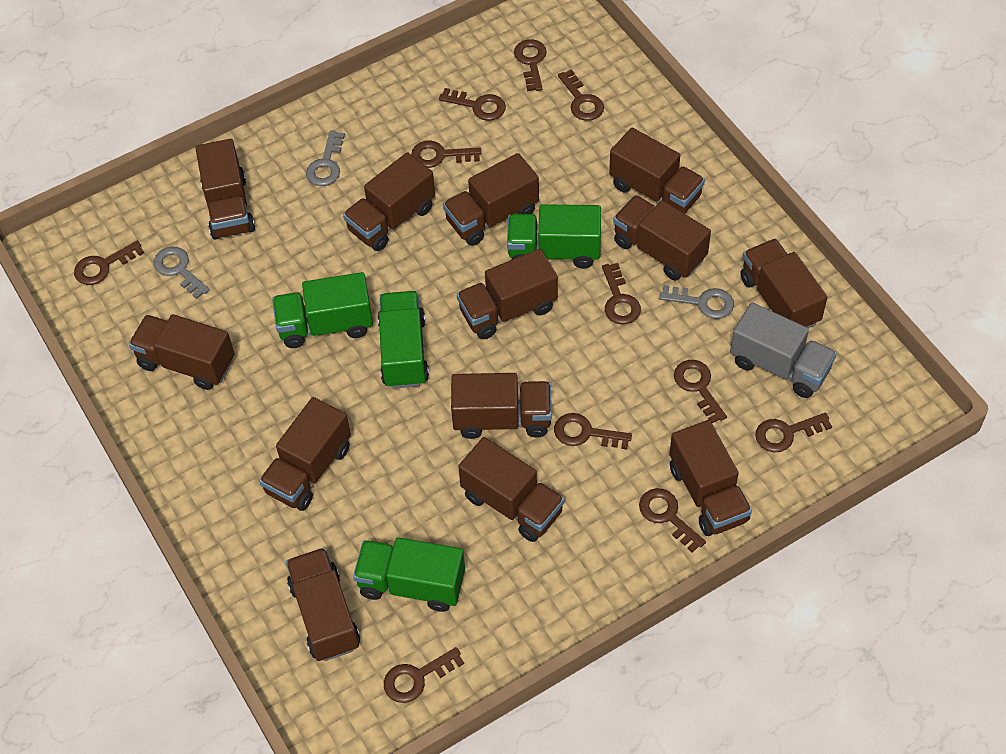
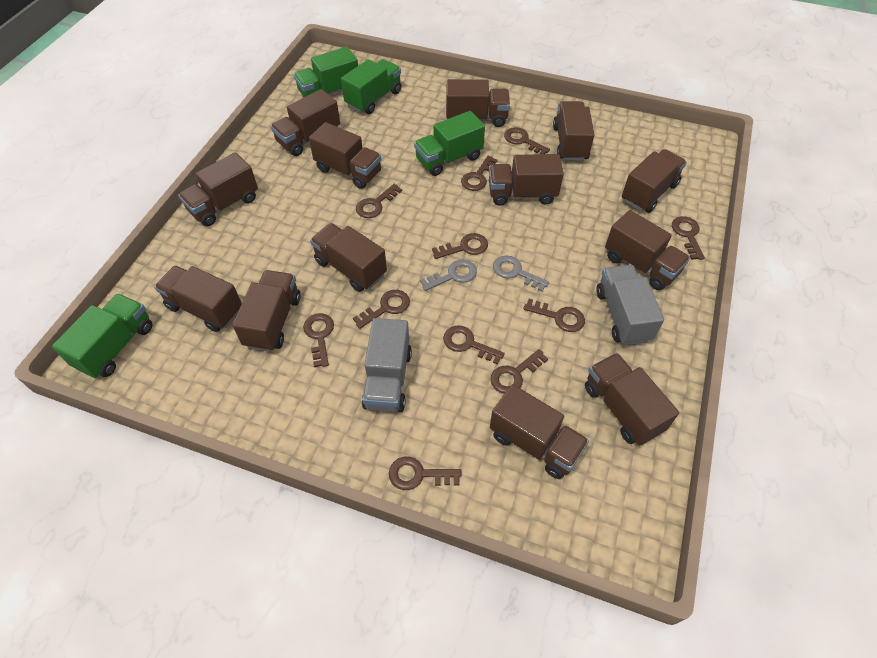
grey key: 3 -> 2
grey truck: 1 -> 2

